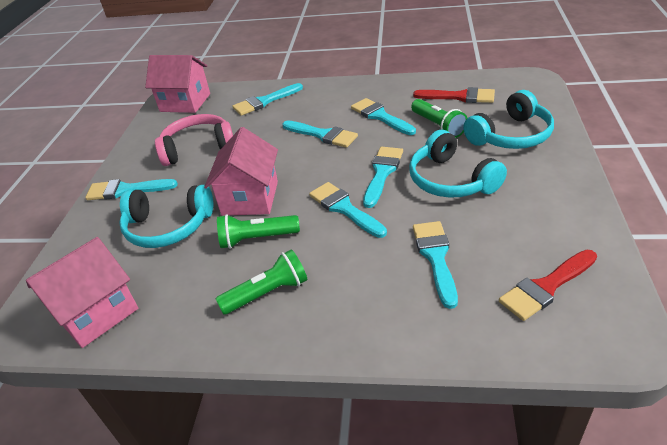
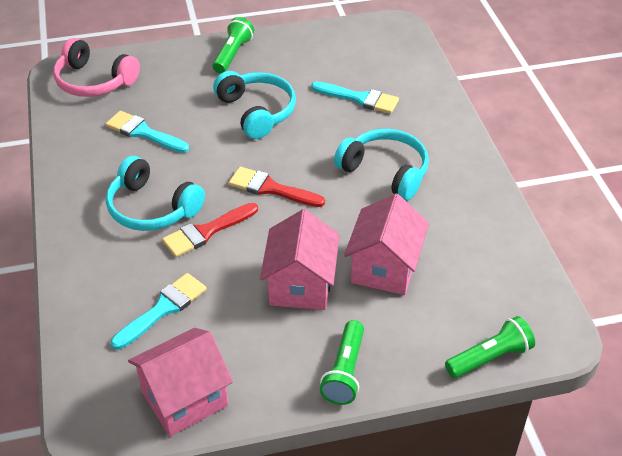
turquoise brush: 7 -> 3

